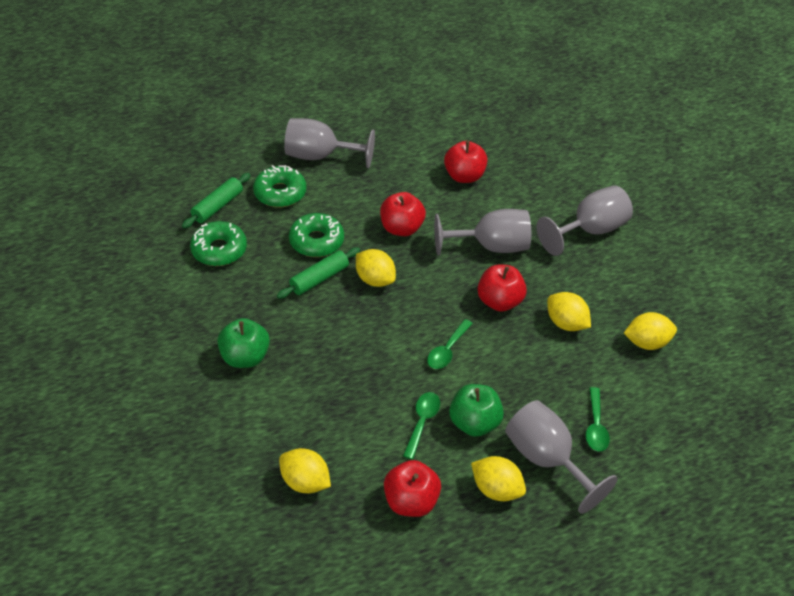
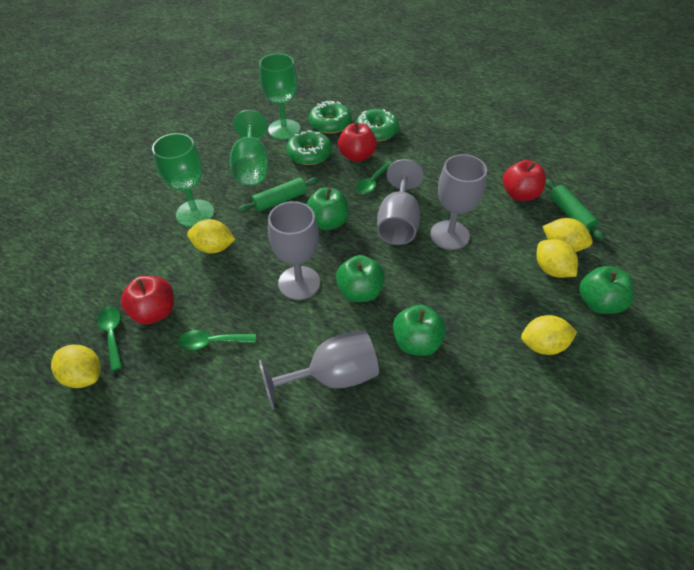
green apple: 2 -> 4
green goblet: 0 -> 3
red apple: 4 -> 3

